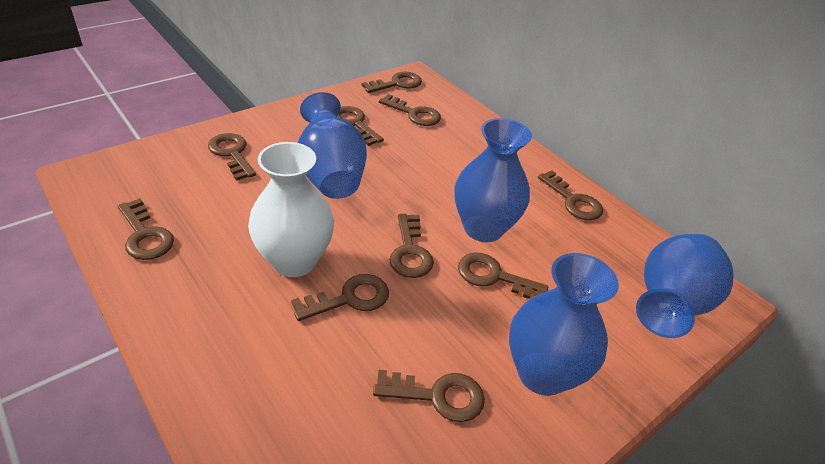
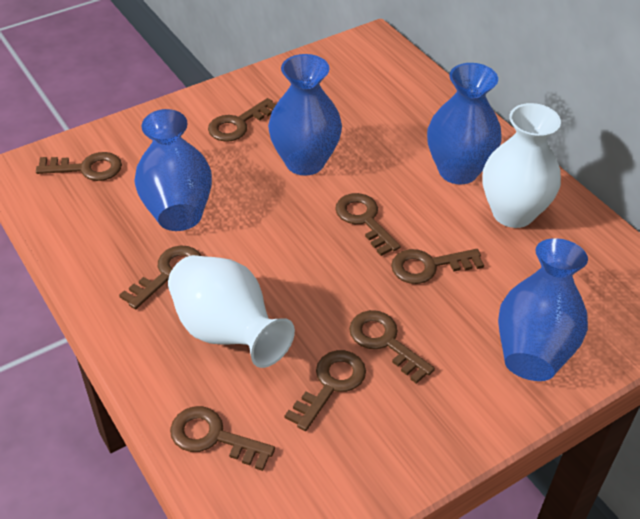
brown key: 10 -> 8
white vase: 1 -> 2

